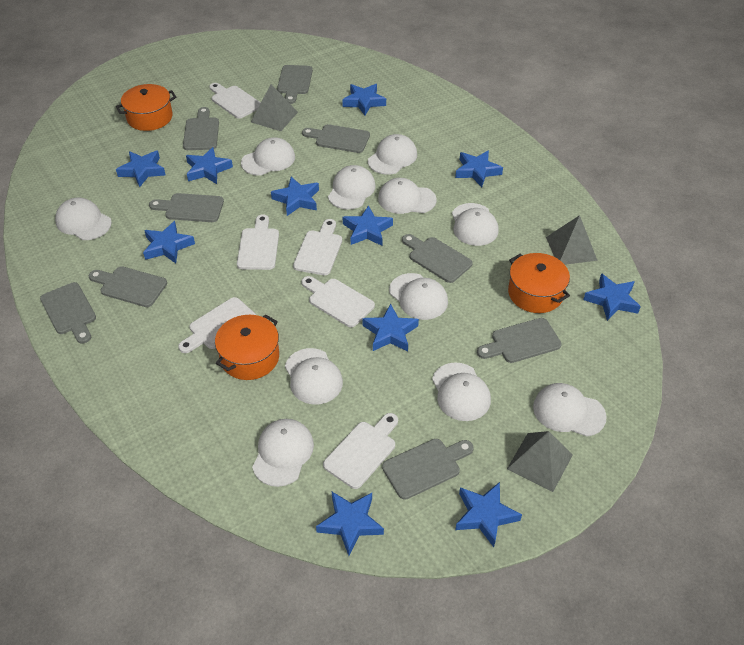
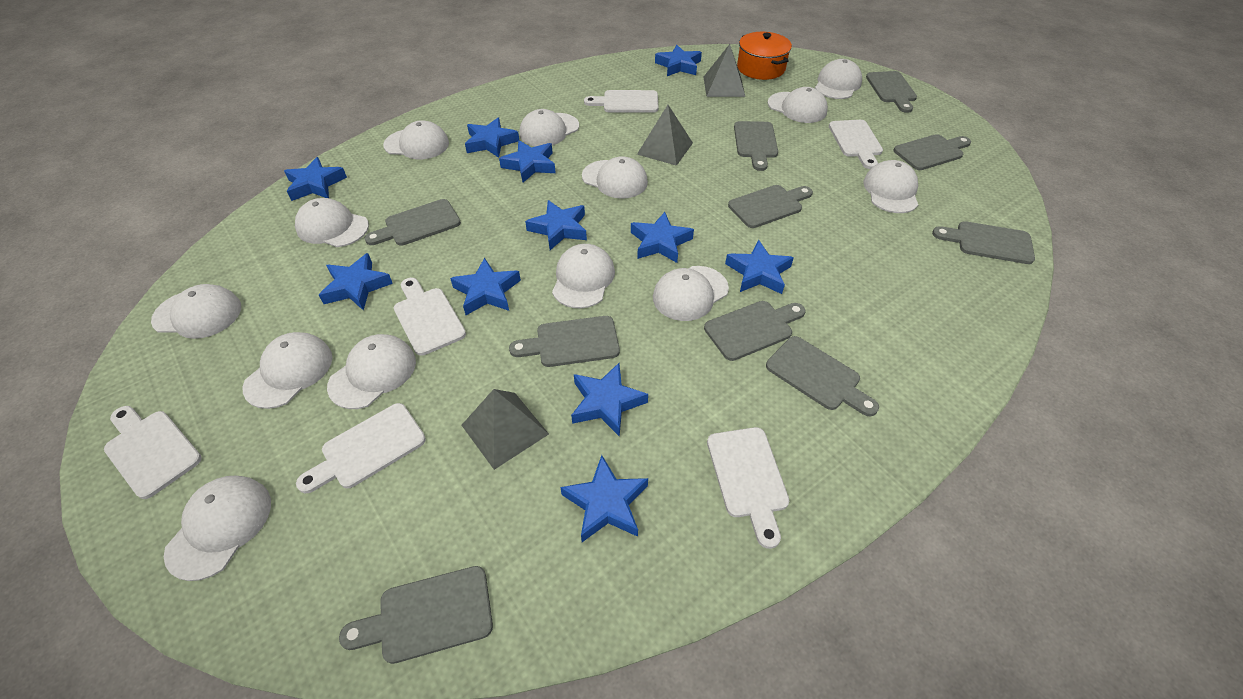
grey cutting board: 9 -> 10
orange pot: 3 -> 1
white cap: 11 -> 13

